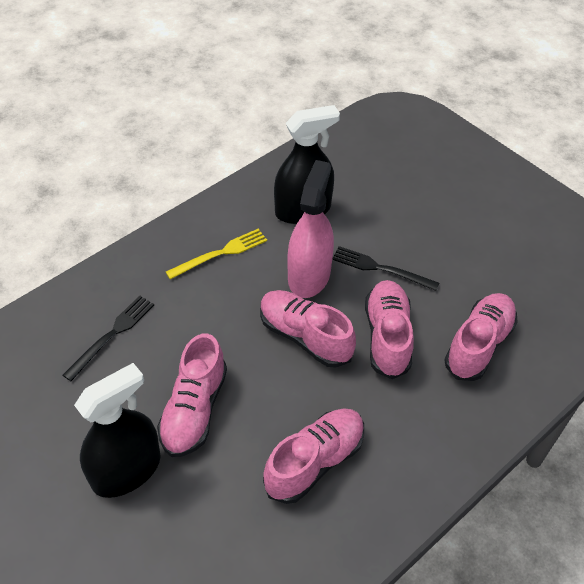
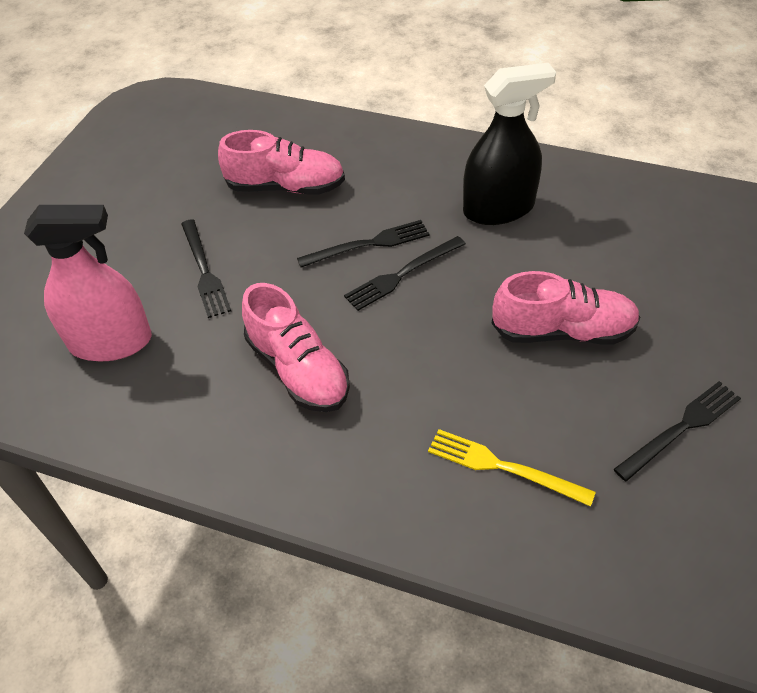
black fork: 2 -> 4
black spray bottle: 2 -> 1
pink shoe: 5 -> 3

